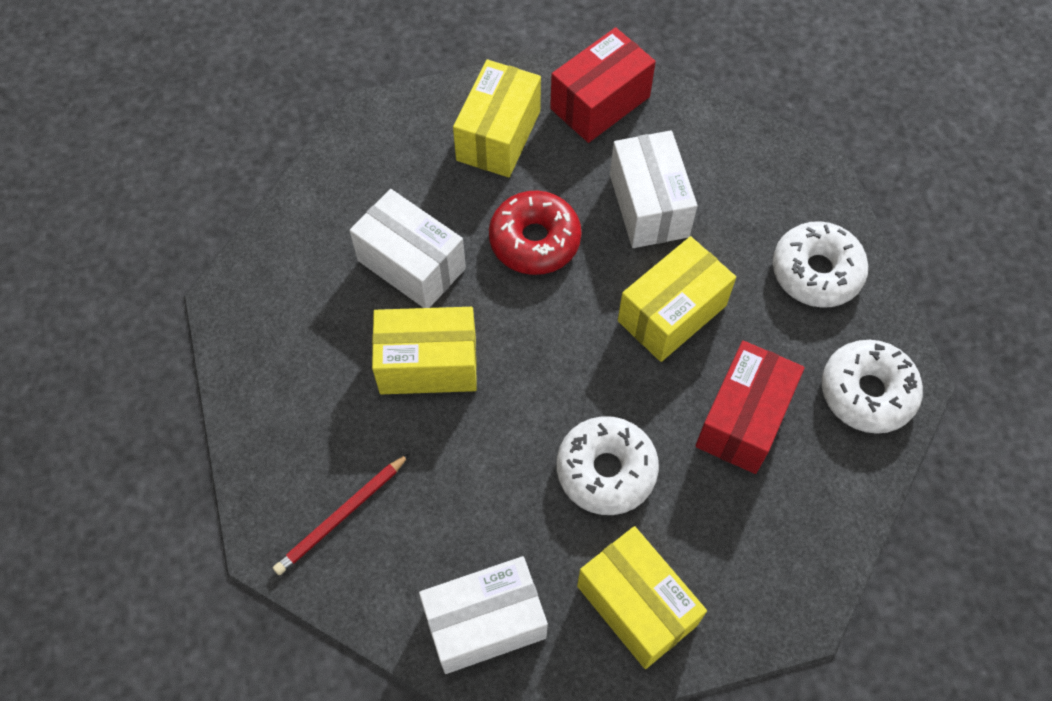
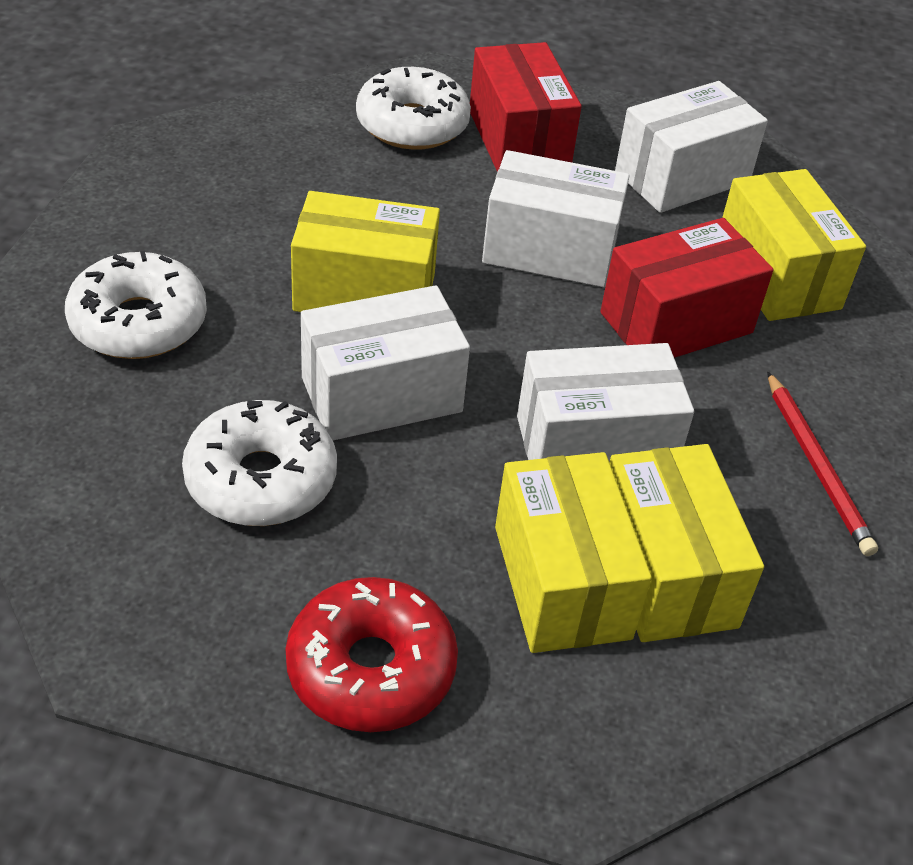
white box: 3 -> 4

